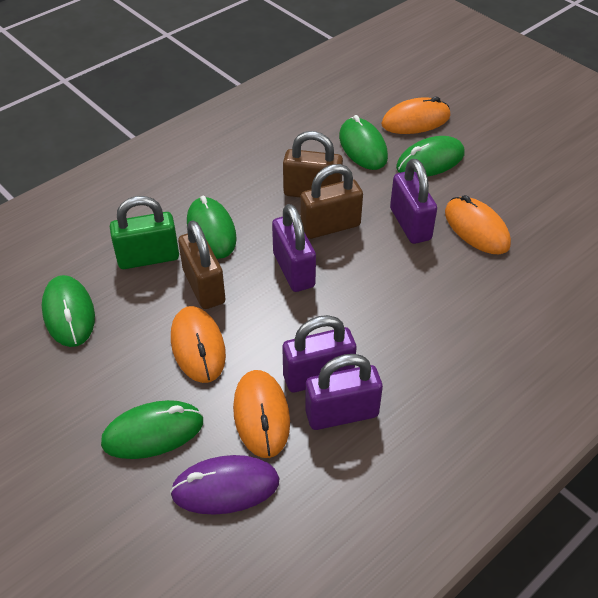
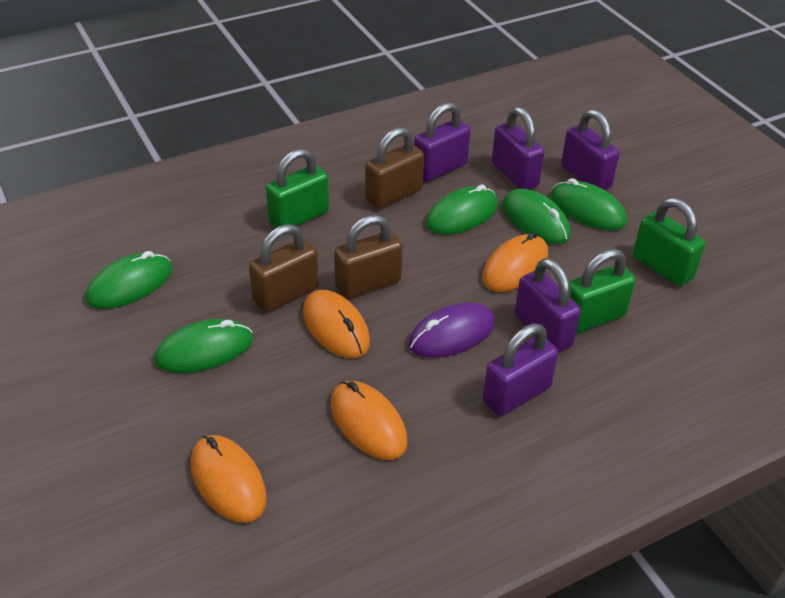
green padlock: 1 -> 3
purple padlock: 4 -> 5

